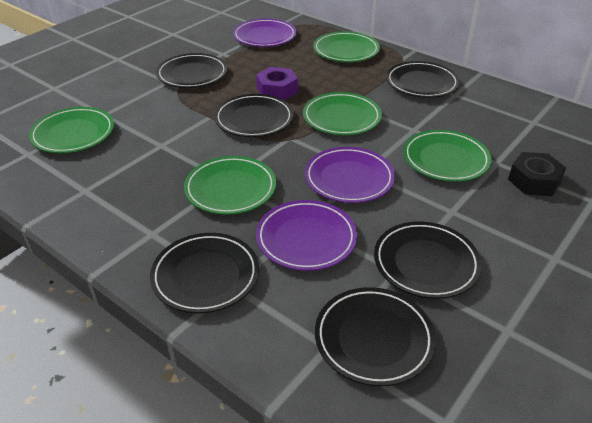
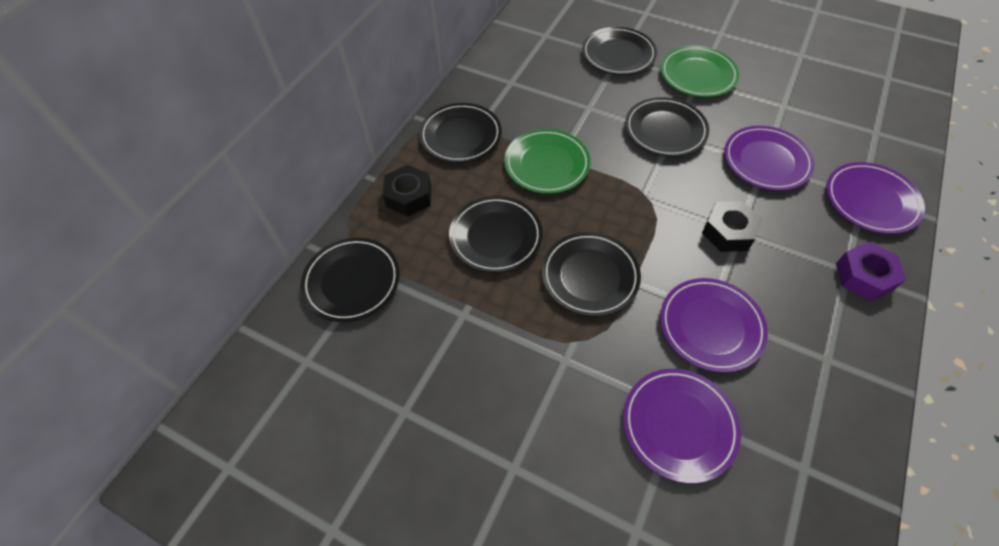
black nut: 1 -> 2
green plate: 5 -> 2
purple plate: 3 -> 4

